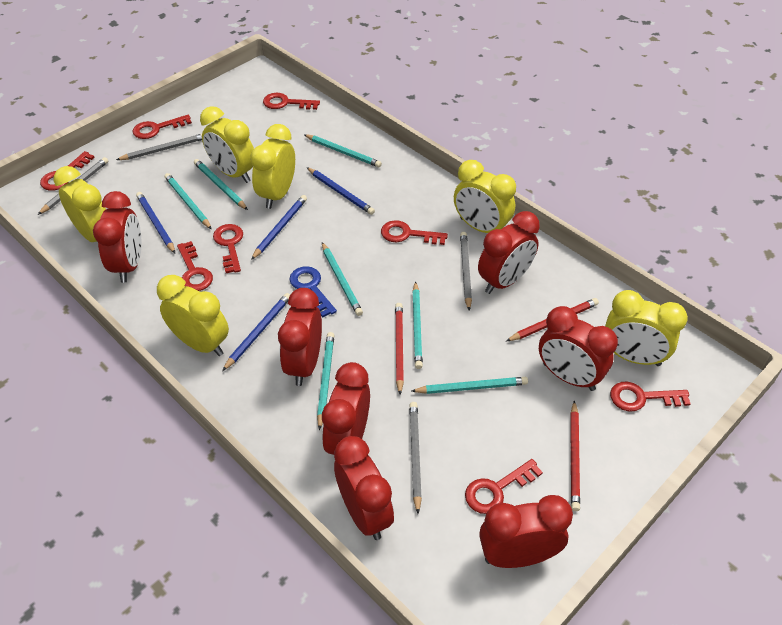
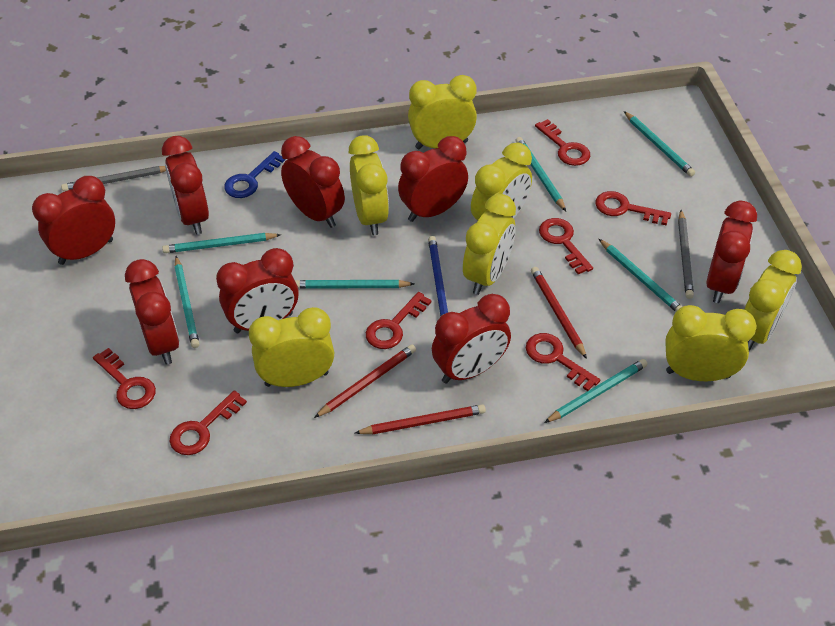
blue pencil: 4 -> 1
grey pencil: 4 -> 2
red clock: 7 -> 8
red key: 8 -> 7
yellow clock: 6 -> 7

